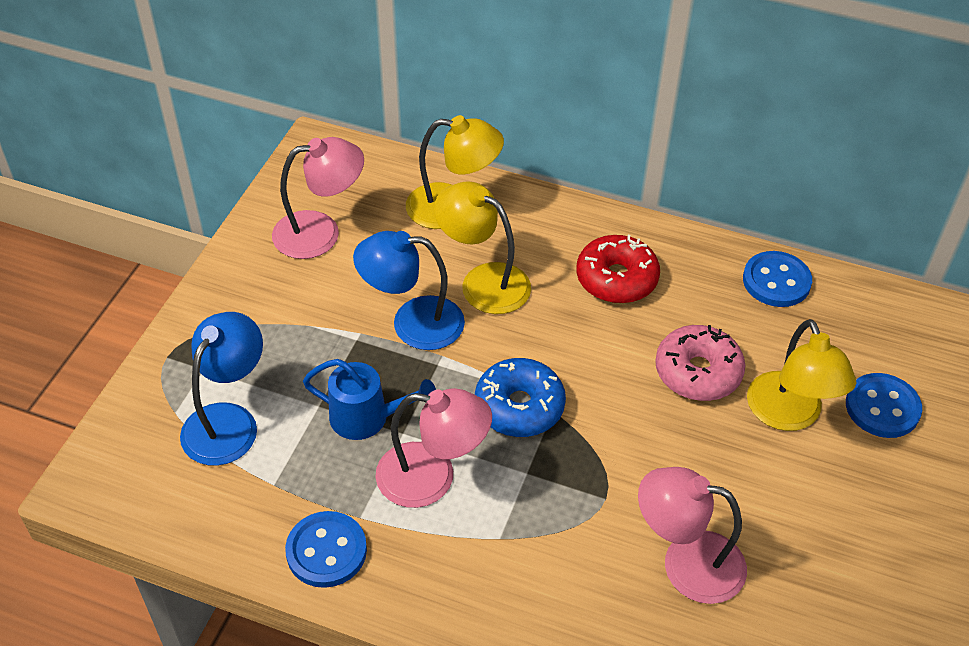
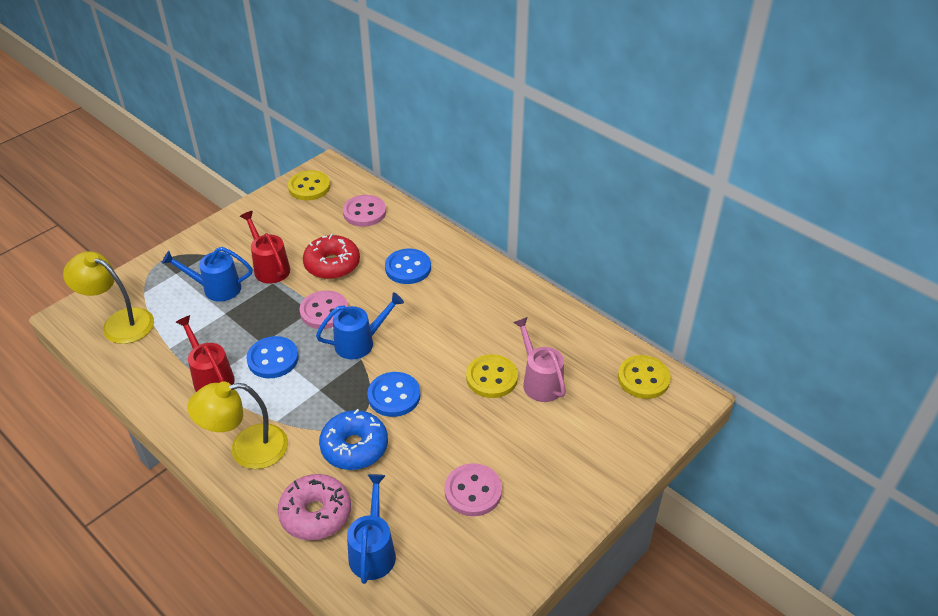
blue lamp: 2 -> 0
blue watering can: 1 -> 3
pink button: 0 -> 3
pink lamp: 3 -> 0
pink watering can: 0 -> 1
red watering can: 0 -> 2
yellow button: 0 -> 3
yellow lamp: 3 -> 2

